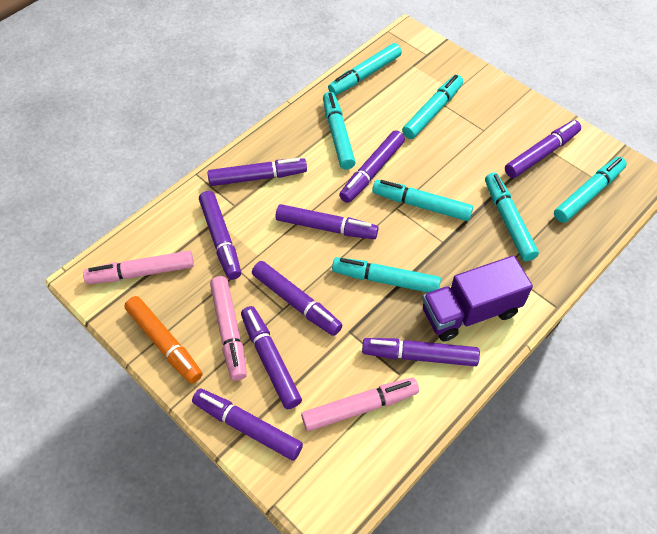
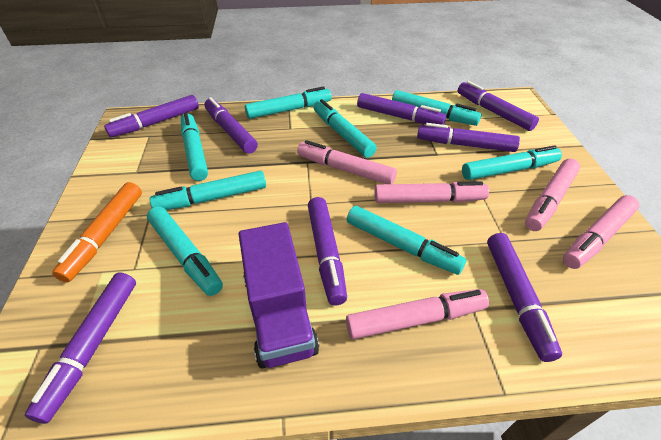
pink marker: 3 -> 5
purple marker: 9 -> 8
turquoise marker: 7 -> 8

